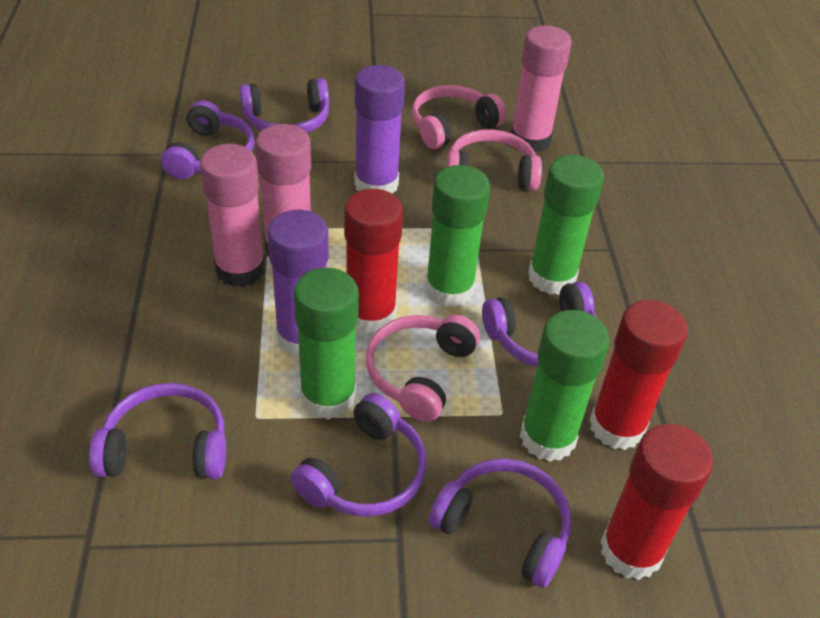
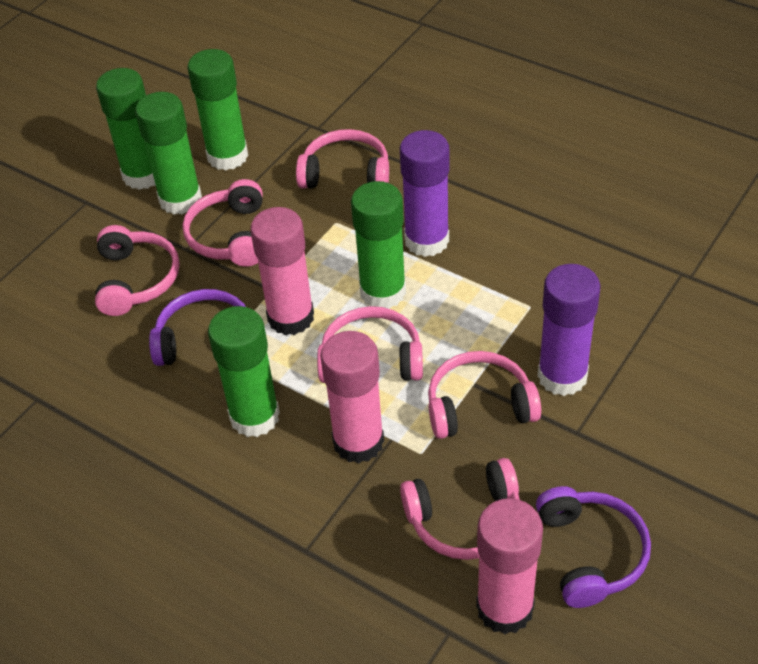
green glue stick: 4 -> 5
pink headphones: 3 -> 6
purple headphones: 6 -> 2
red glue stick: 3 -> 0

